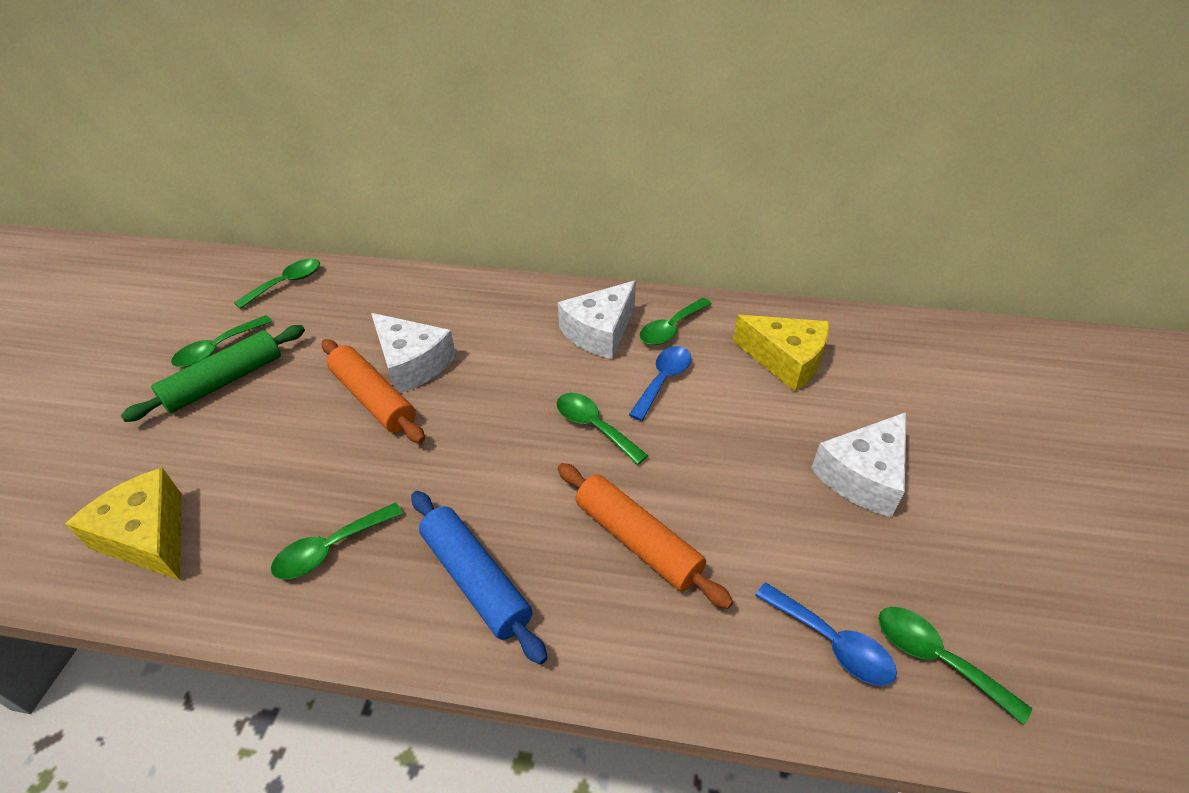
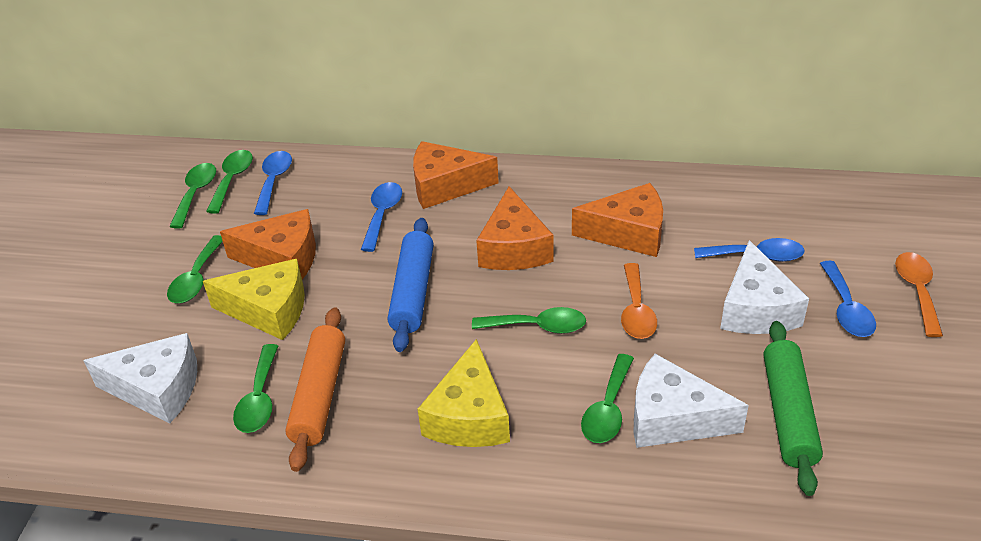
blue spoon: 2 -> 4
orange cheese: 0 -> 4
orange rolling pin: 2 -> 1
orange spoon: 0 -> 2

